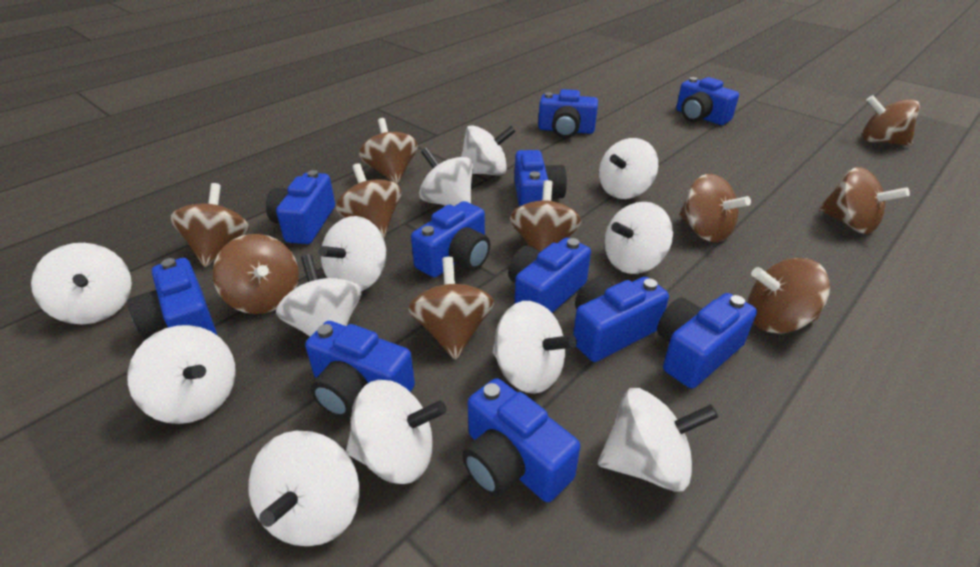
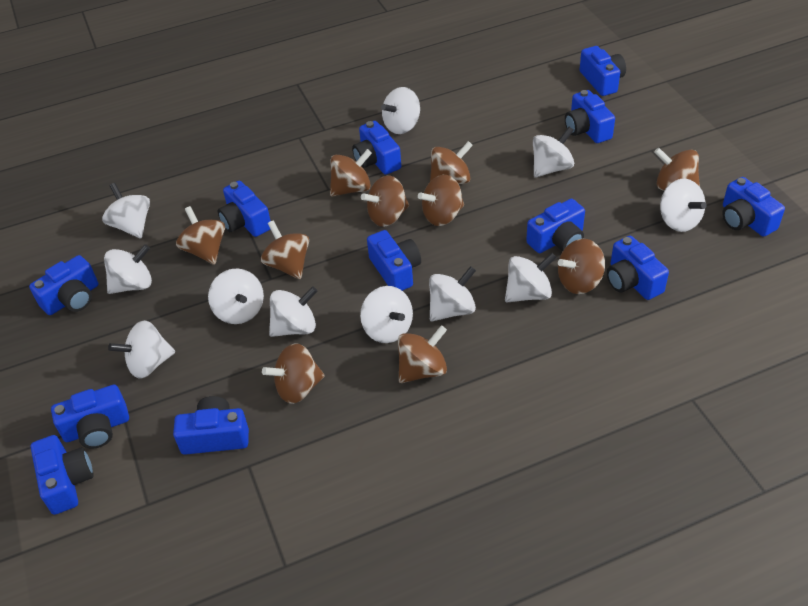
blue camera: 11 -> 12
white spinning top: 12 -> 11

